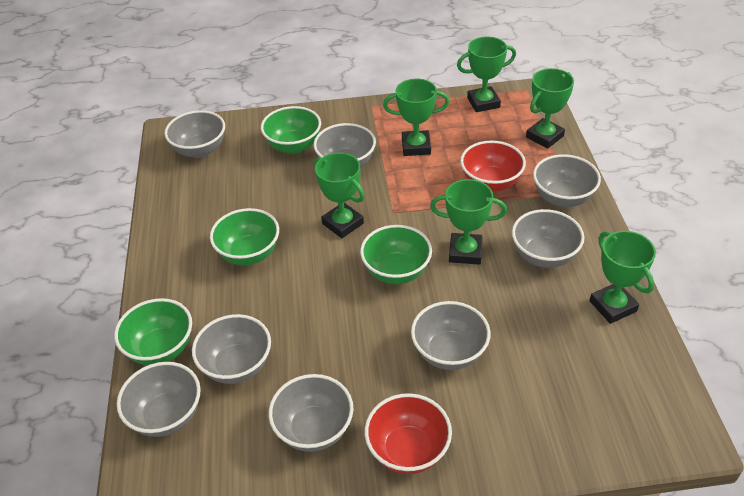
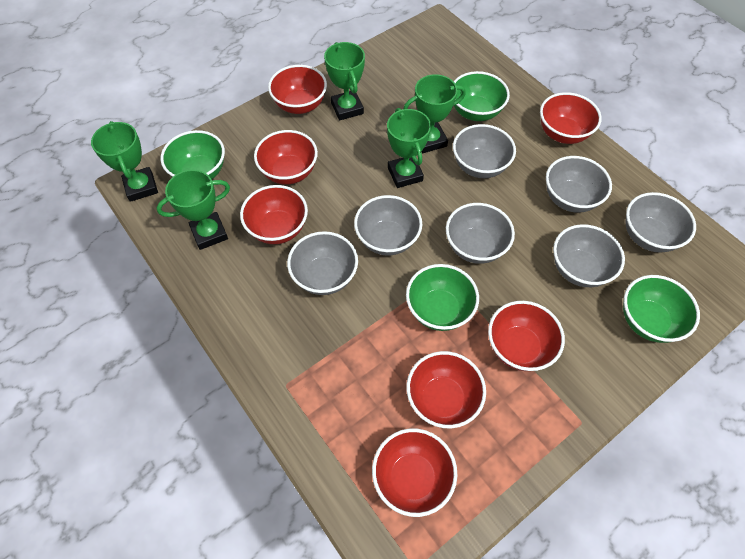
green trophy: 6 -> 5
grey bowl: 8 -> 7
red bowl: 2 -> 7

